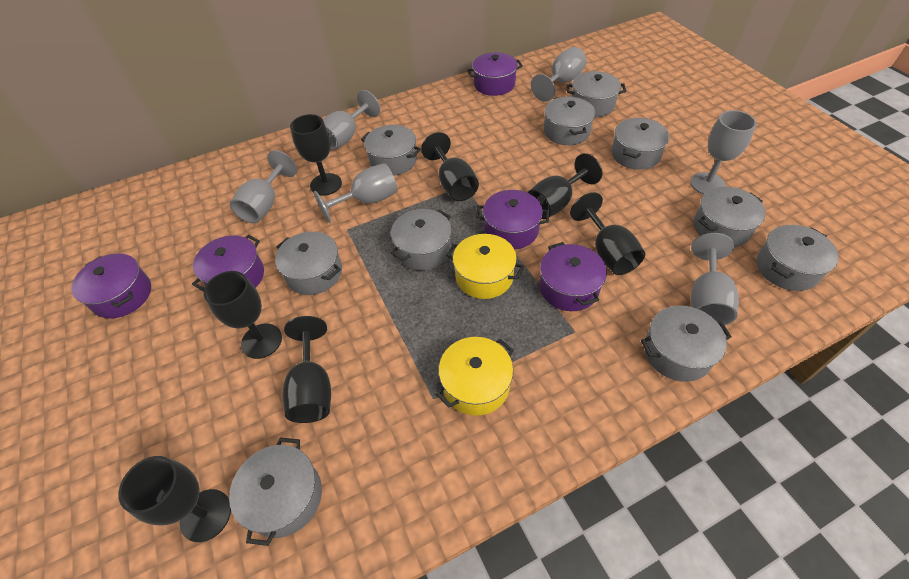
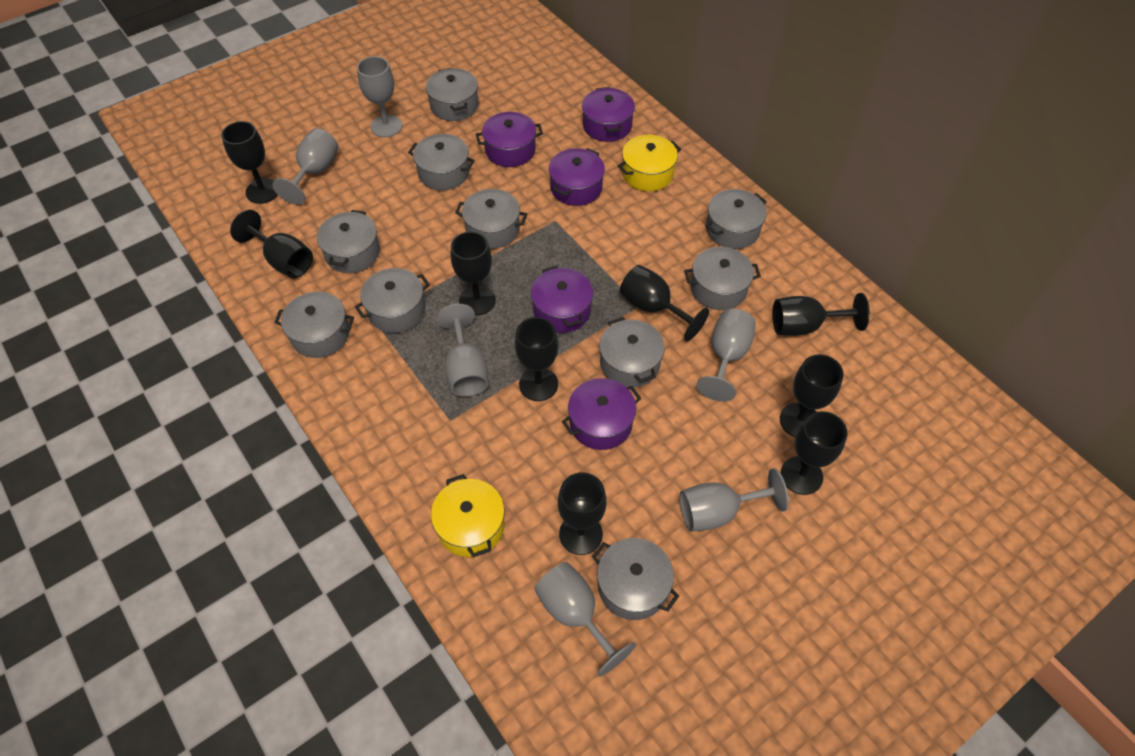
black goblet: 7 -> 9

